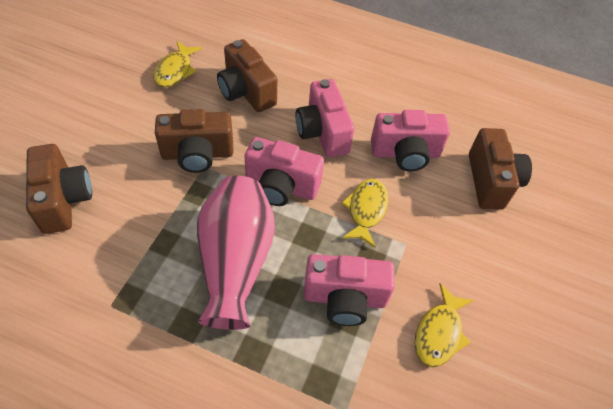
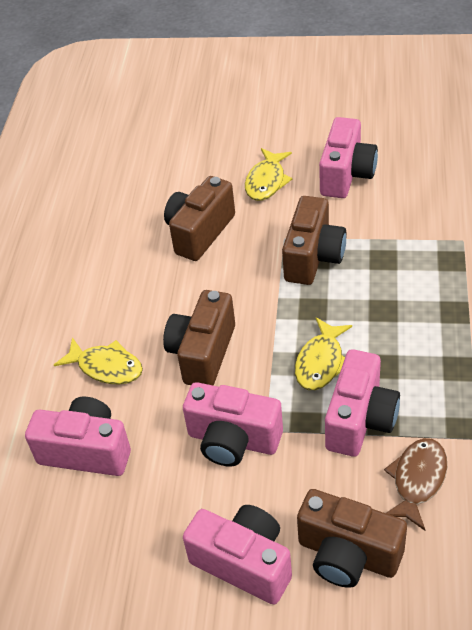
brown fish: 0 -> 1
pink camera: 4 -> 5
pink vase: 1 -> 0

